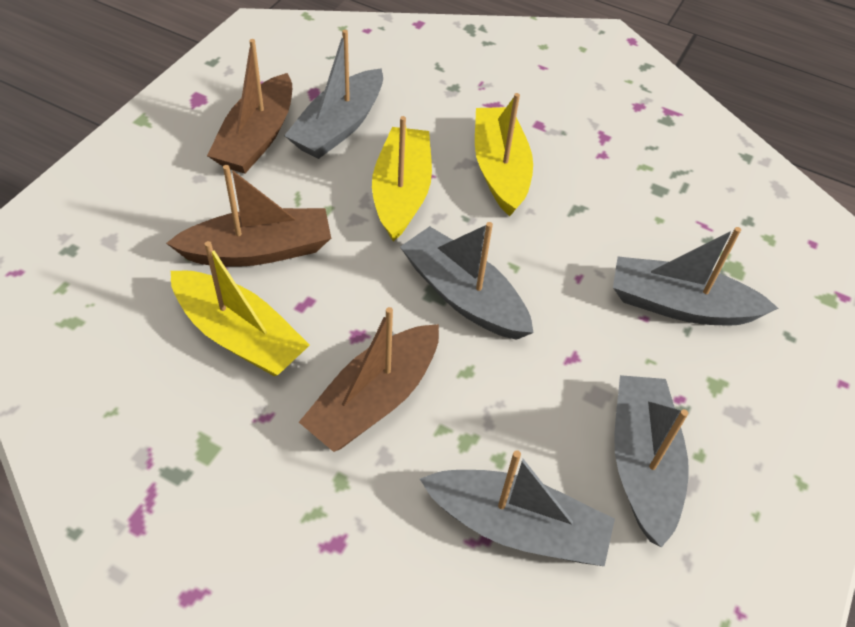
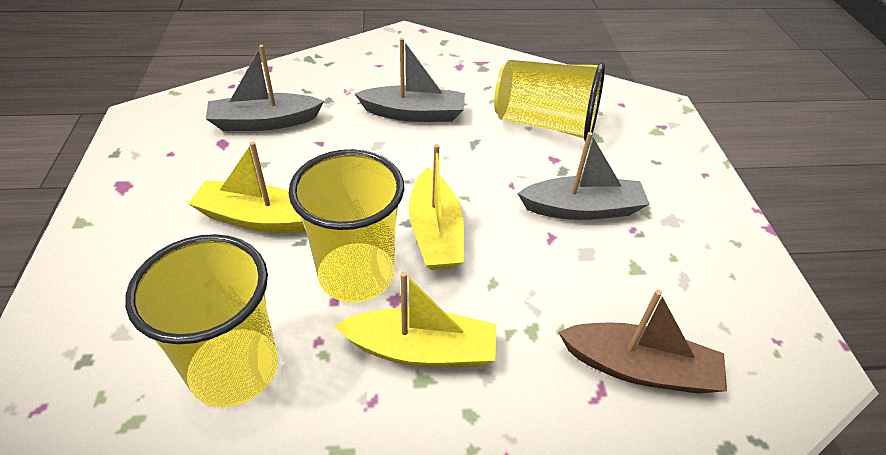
brown boat: 3 -> 1
grey boat: 5 -> 3
yellow cup: 0 -> 3

